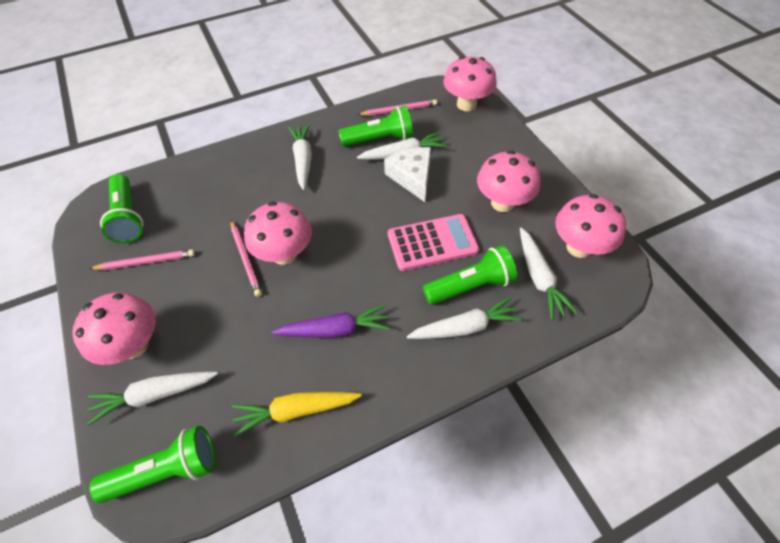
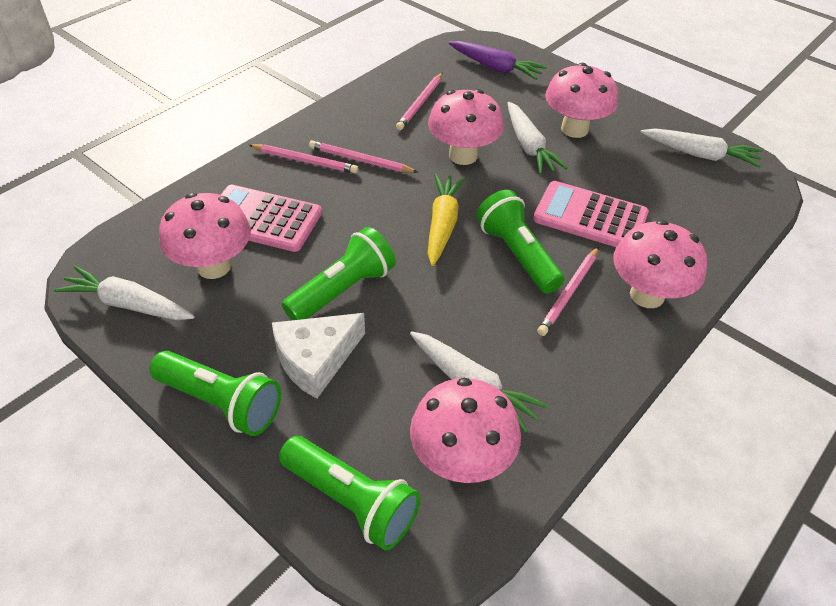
pink calculator: 1 -> 2
pink pencil: 3 -> 4
white carrot: 5 -> 4

